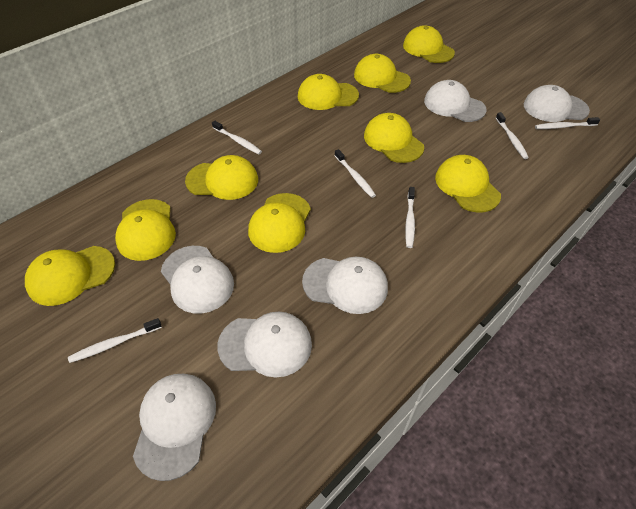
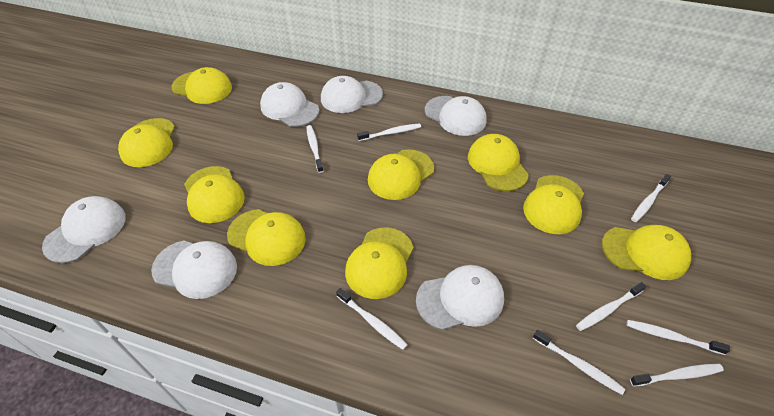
white toothbrush: 6 -> 8

